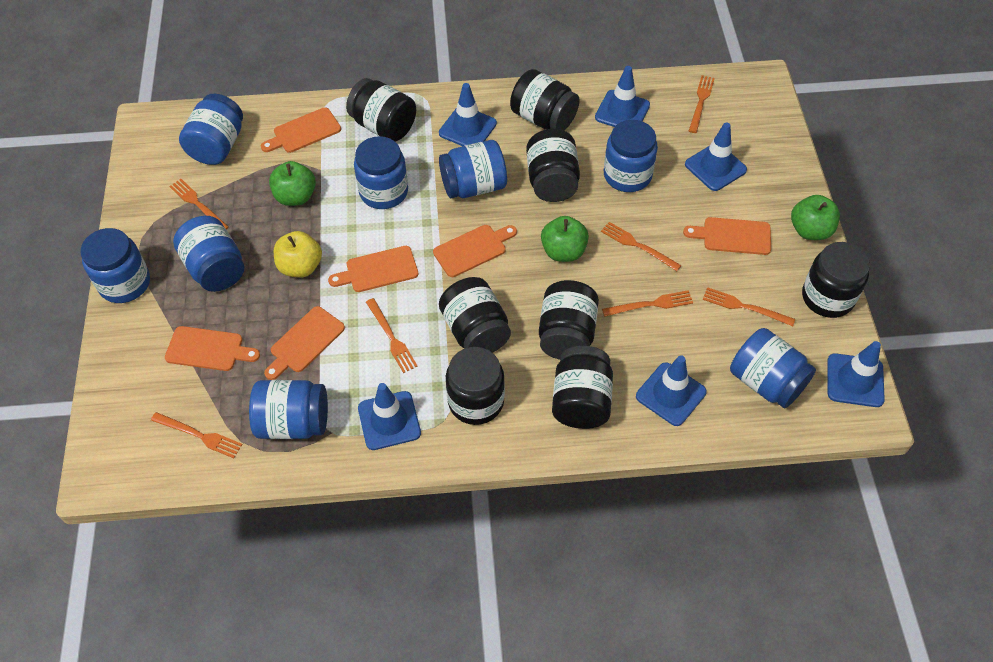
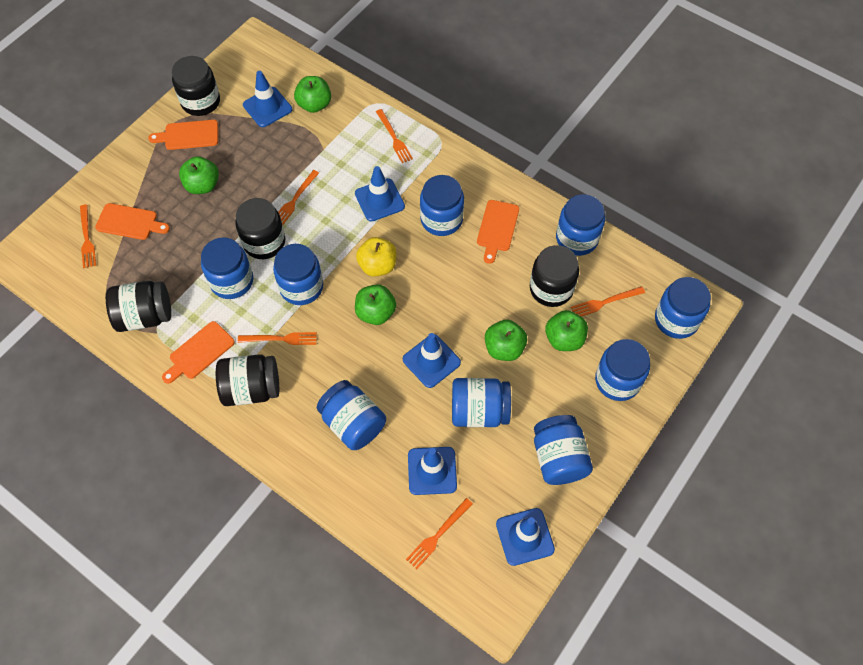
black jar: 8 -> 5
blue jar: 8 -> 9
blue traffic cone: 6 -> 5
green apple: 3 -> 5
orange cutting board: 6 -> 4
orange fork: 7 -> 6

